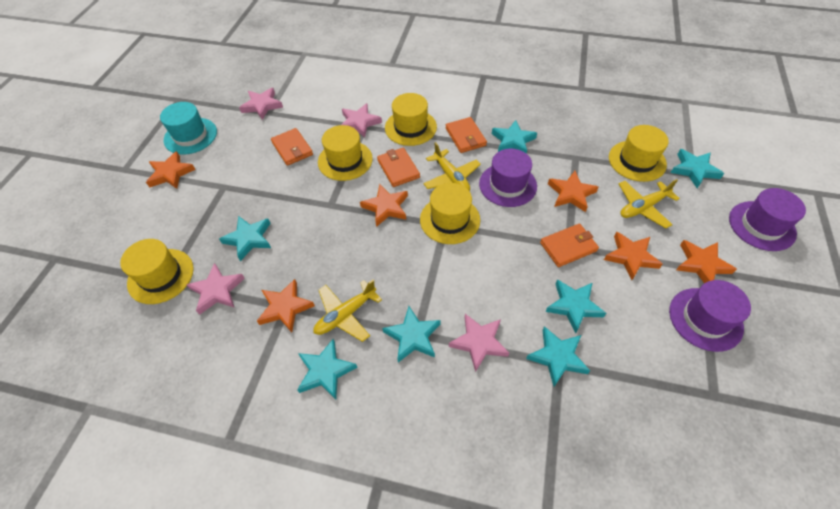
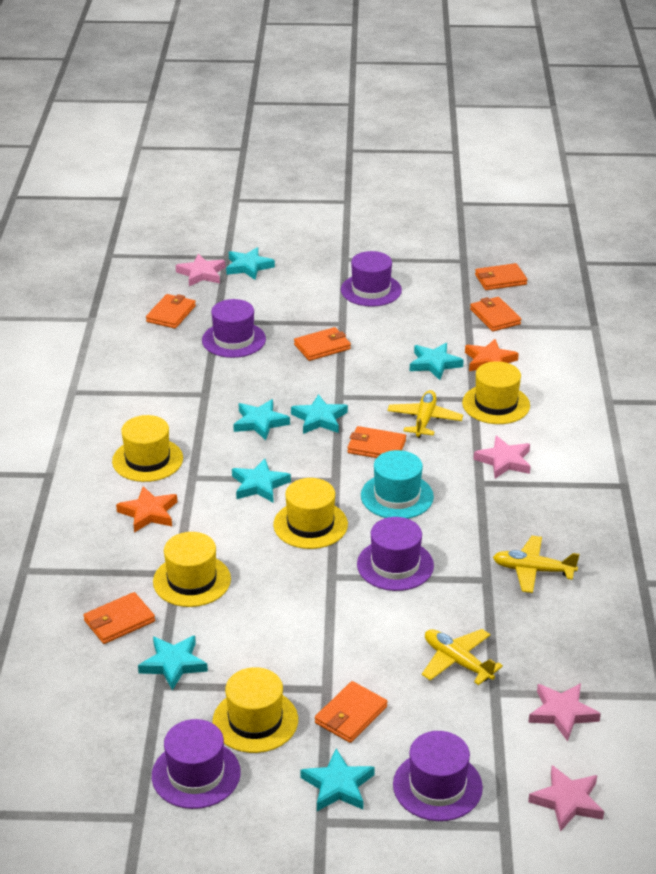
orange star: 6 -> 2
orange wallet: 4 -> 7
purple hat: 3 -> 5

